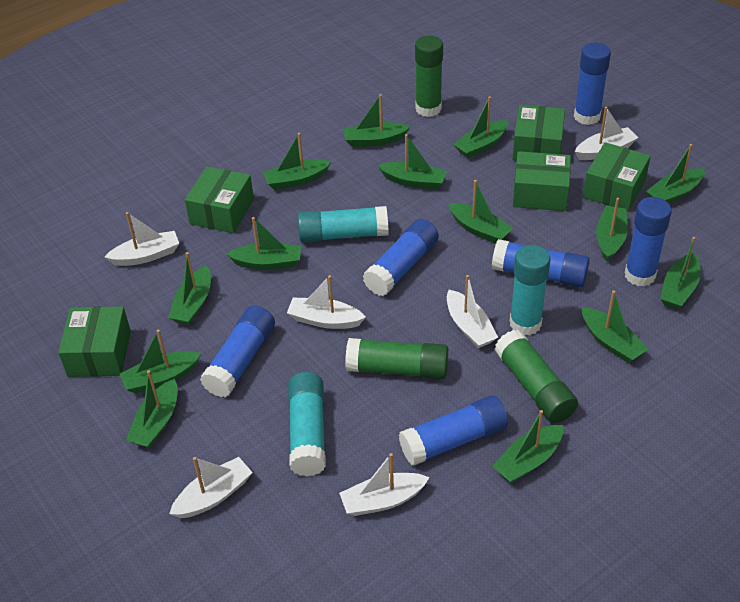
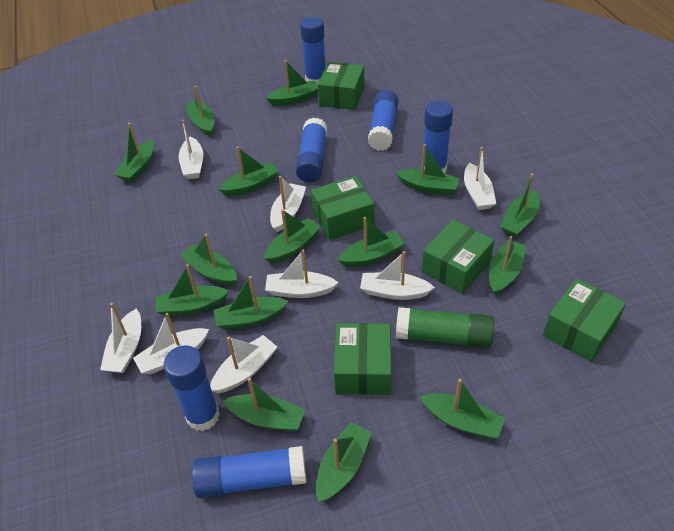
green boat: 14 -> 15
green glue stick: 3 -> 1
turquoise glue stick: 3 -> 0
white boat: 6 -> 8

